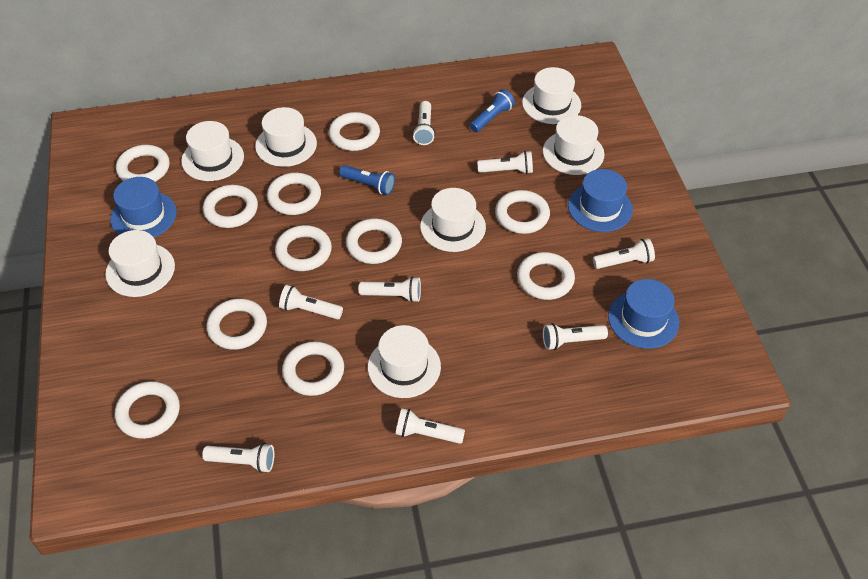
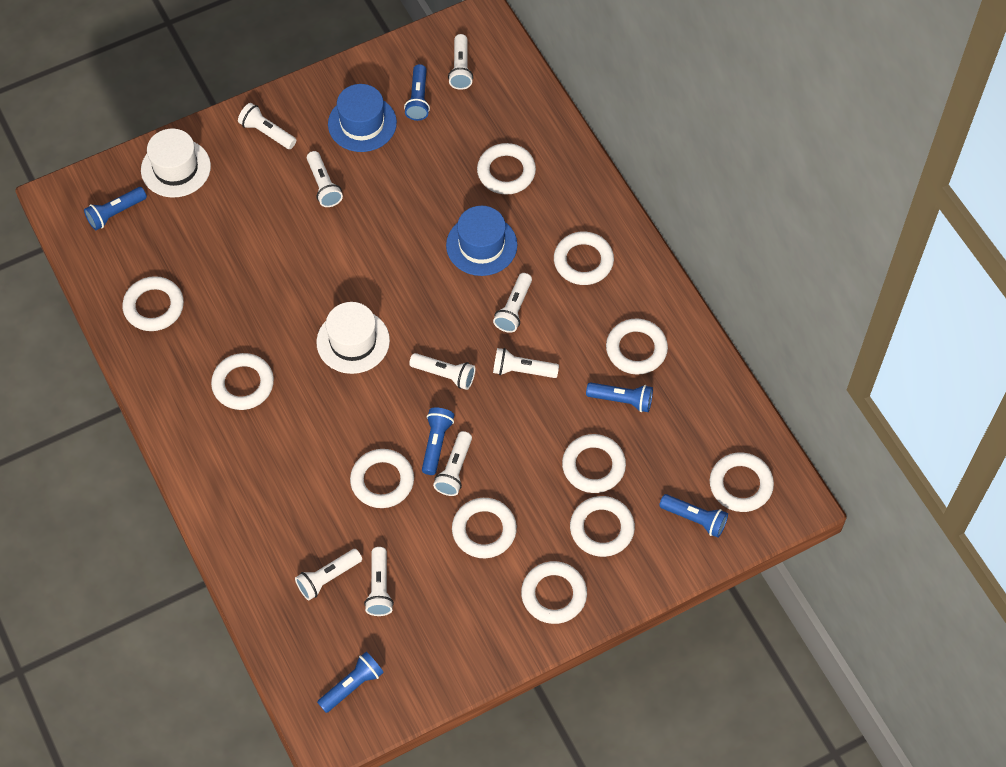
blue flashlight: 2 -> 6
blue hat: 3 -> 2
white flashlight: 8 -> 9
white hat: 7 -> 2

